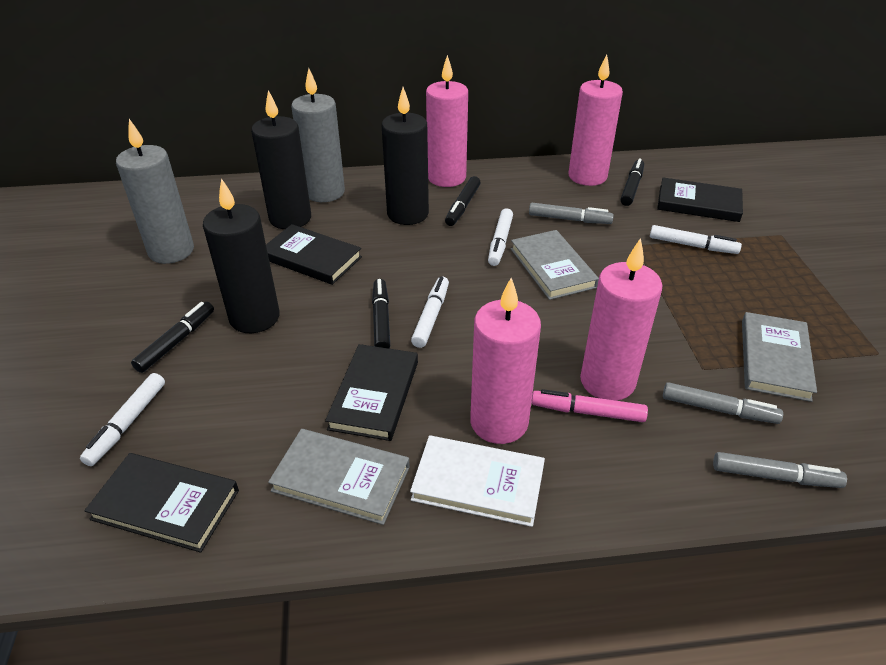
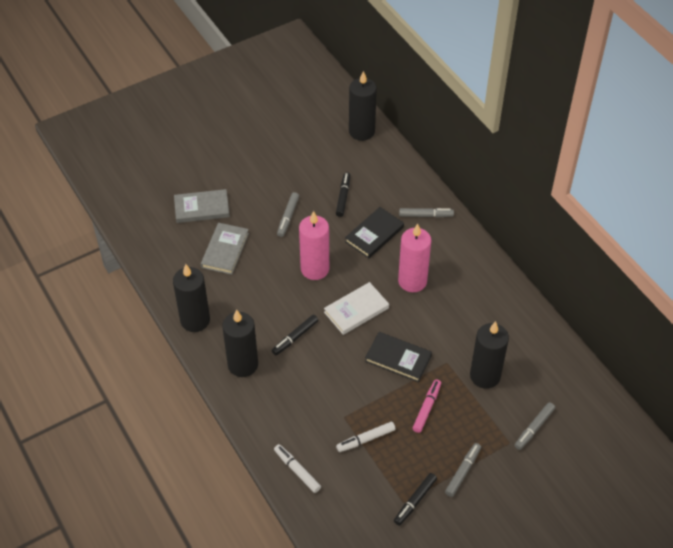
black book: 4 -> 2
black candle: 3 -> 4
black marker: 4 -> 3
grey book: 3 -> 2
grey candle: 2 -> 0
grey marker: 3 -> 4
pink candle: 4 -> 2
white marker: 4 -> 2

